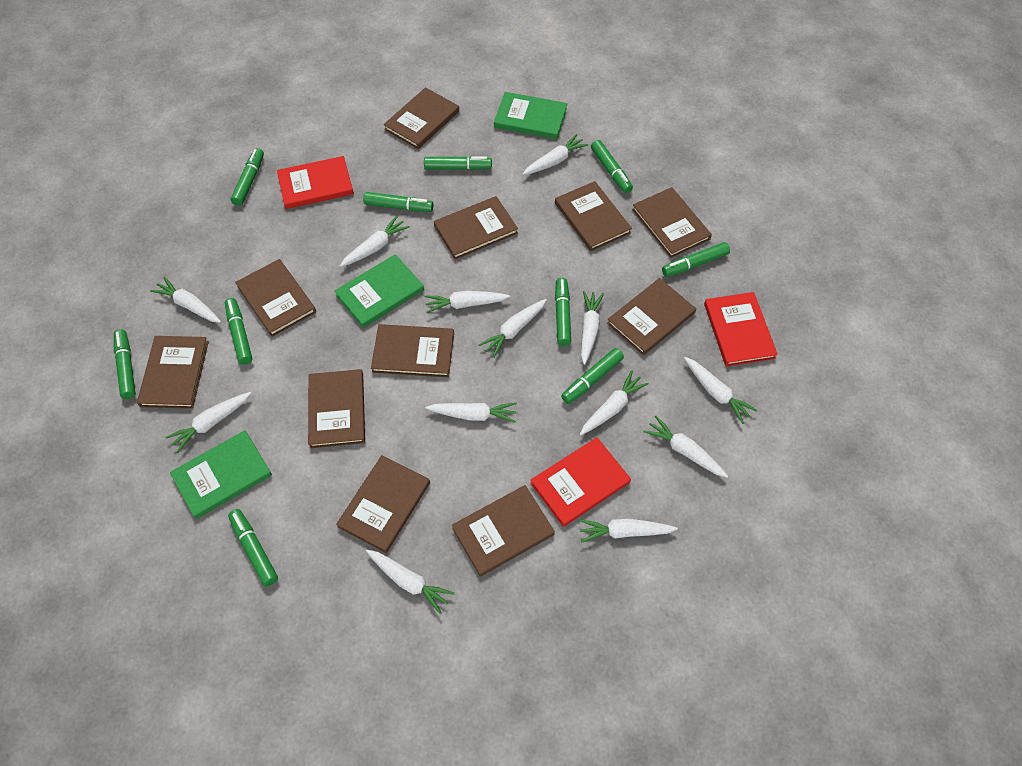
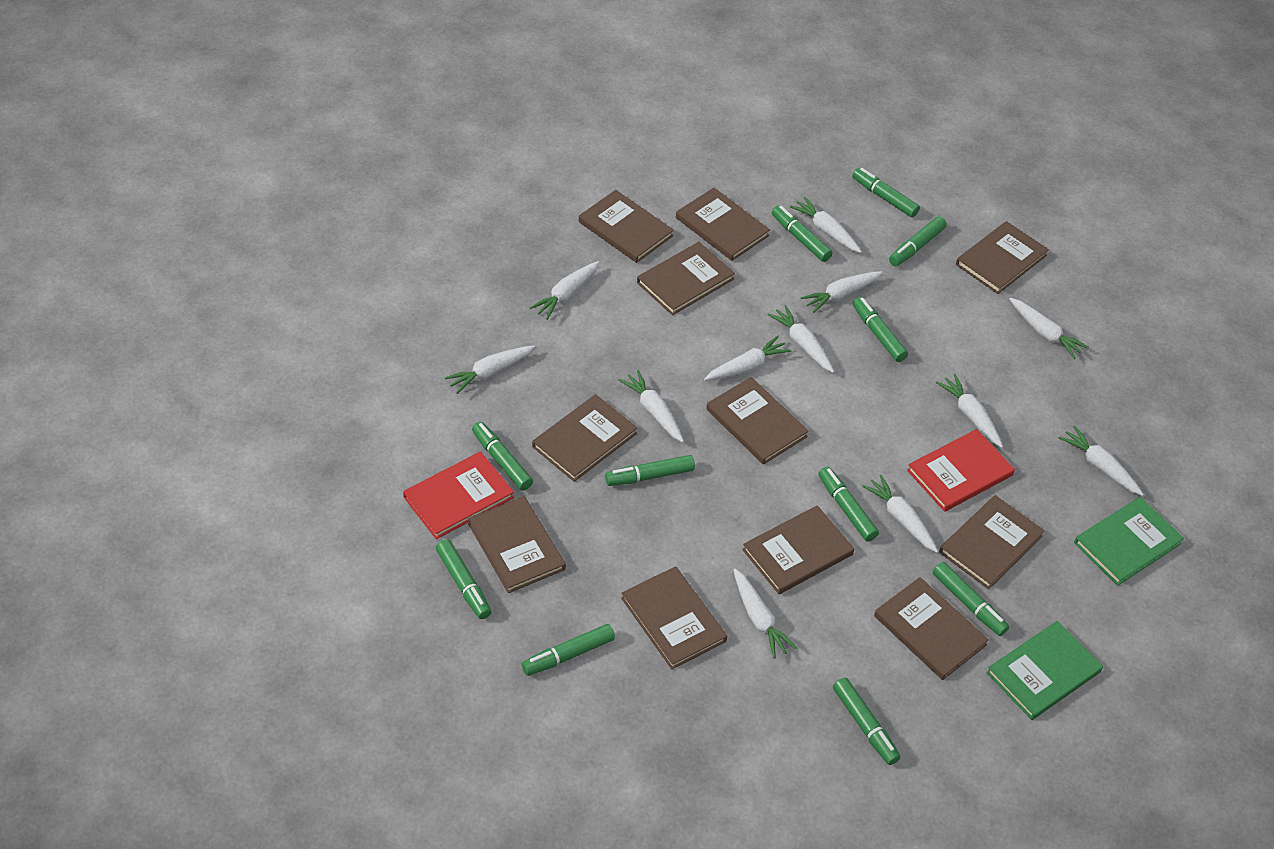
green book: 3 -> 2
green marker: 10 -> 11
red book: 3 -> 2
white carrot: 13 -> 12

